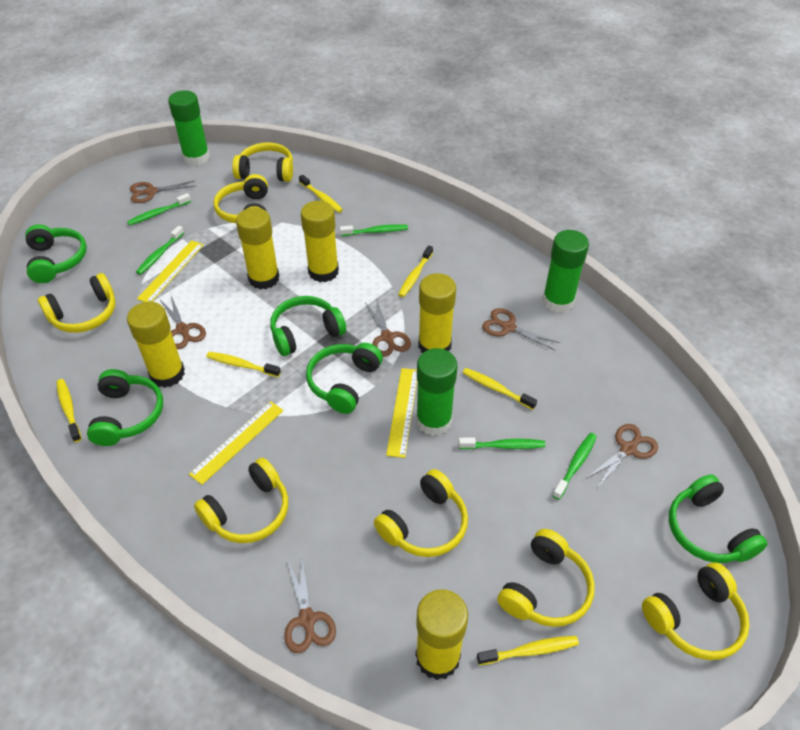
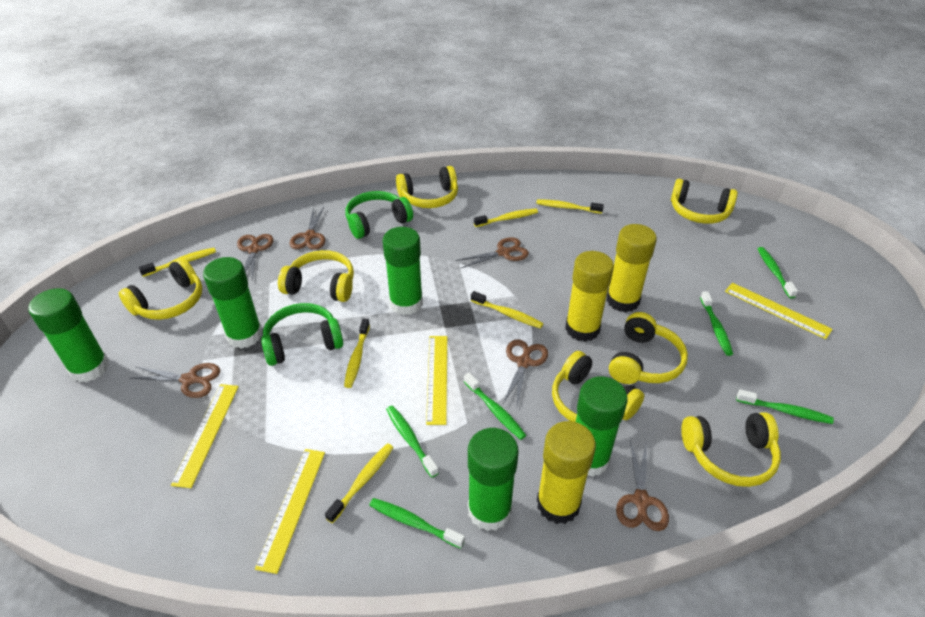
green glue stick: 3 -> 5
green headphones: 5 -> 2
green toothbrush: 5 -> 6
yellow glue stick: 5 -> 3
yellow ruler: 3 -> 4

